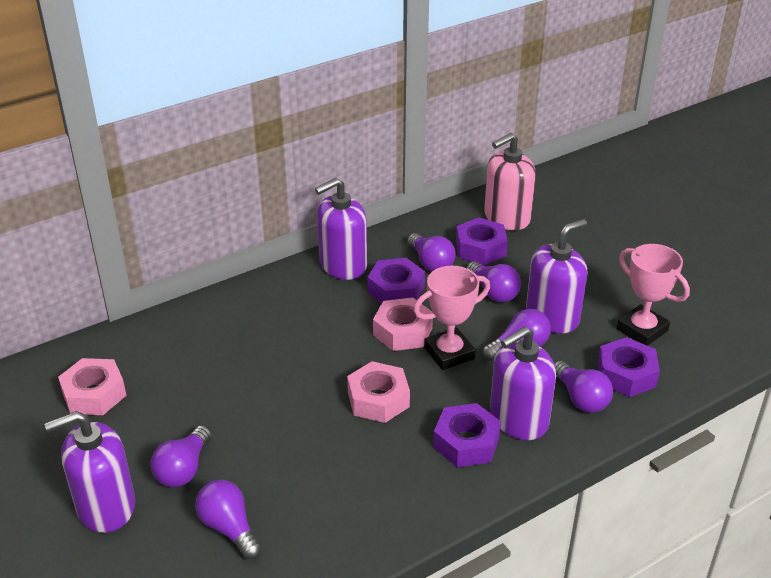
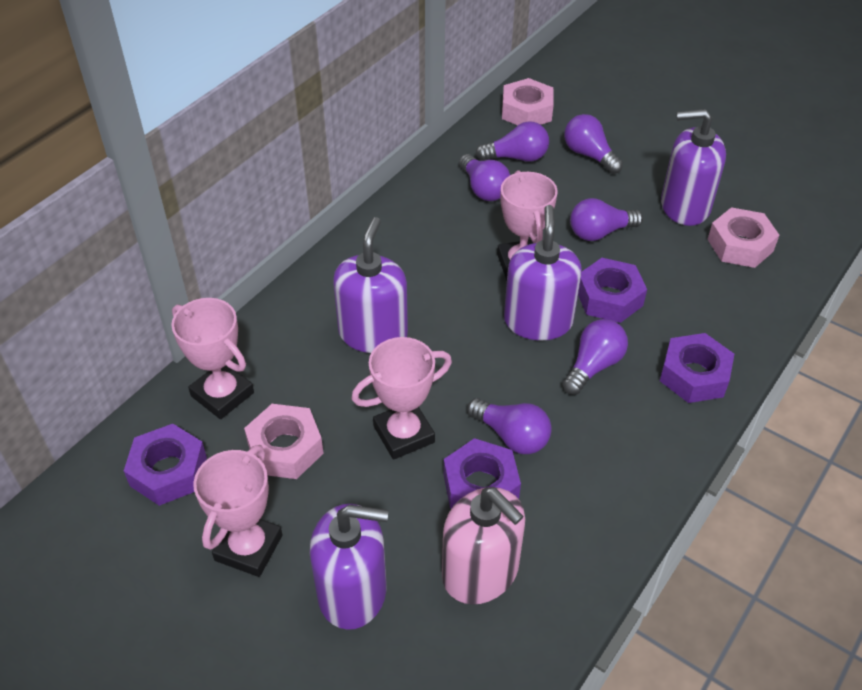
pink trophy: 2 -> 4

